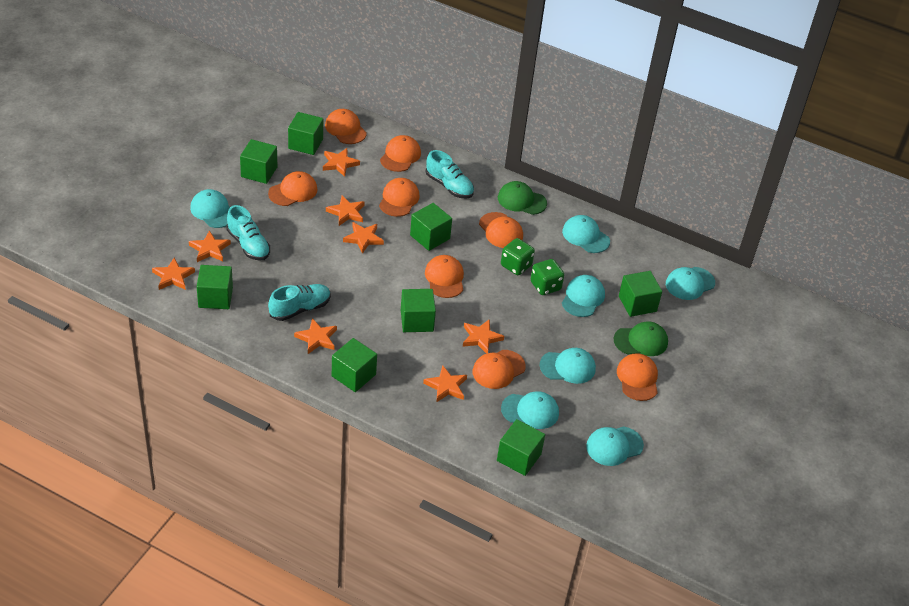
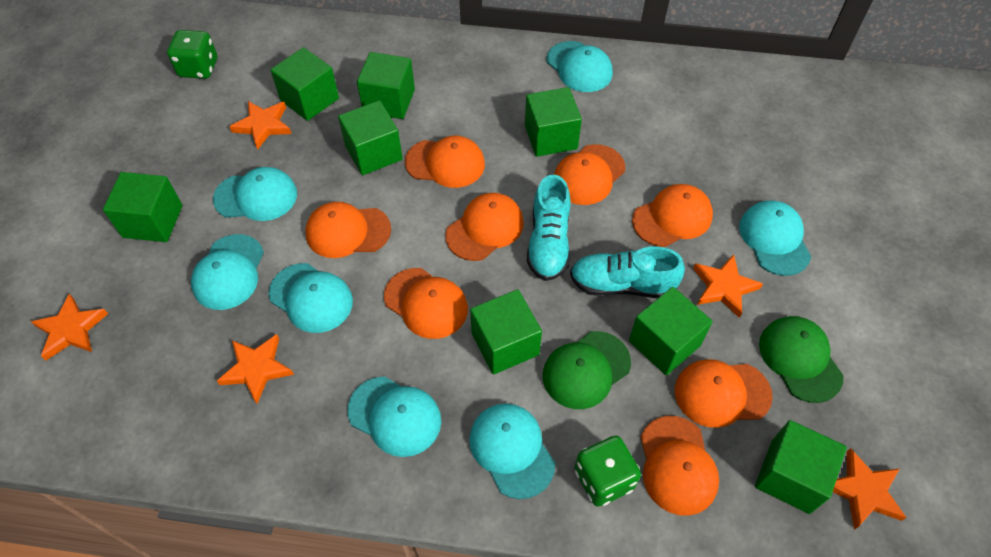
orange star: 8 -> 5
turquoise shoe: 3 -> 2

